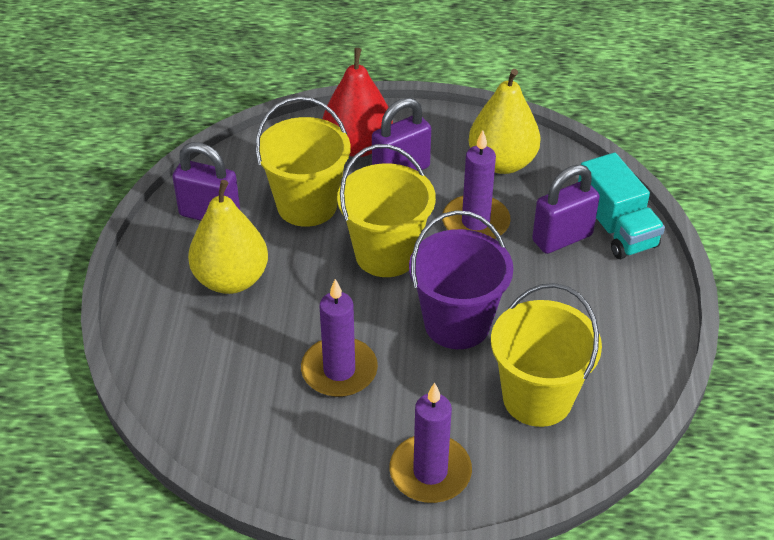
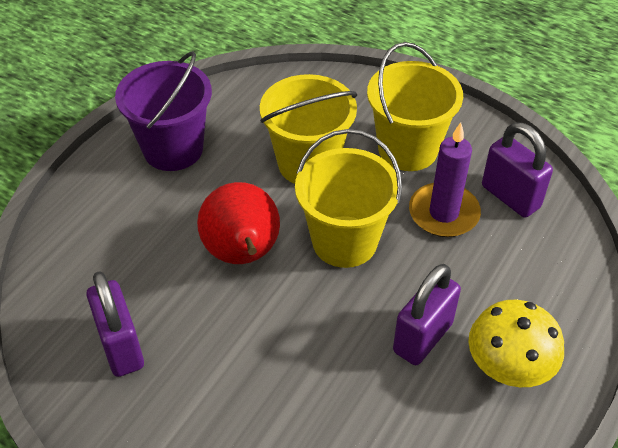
purple candle: 3 -> 1
turquoise truck: 1 -> 0
yellow mushroom: 0 -> 1
yellow pear: 2 -> 0

